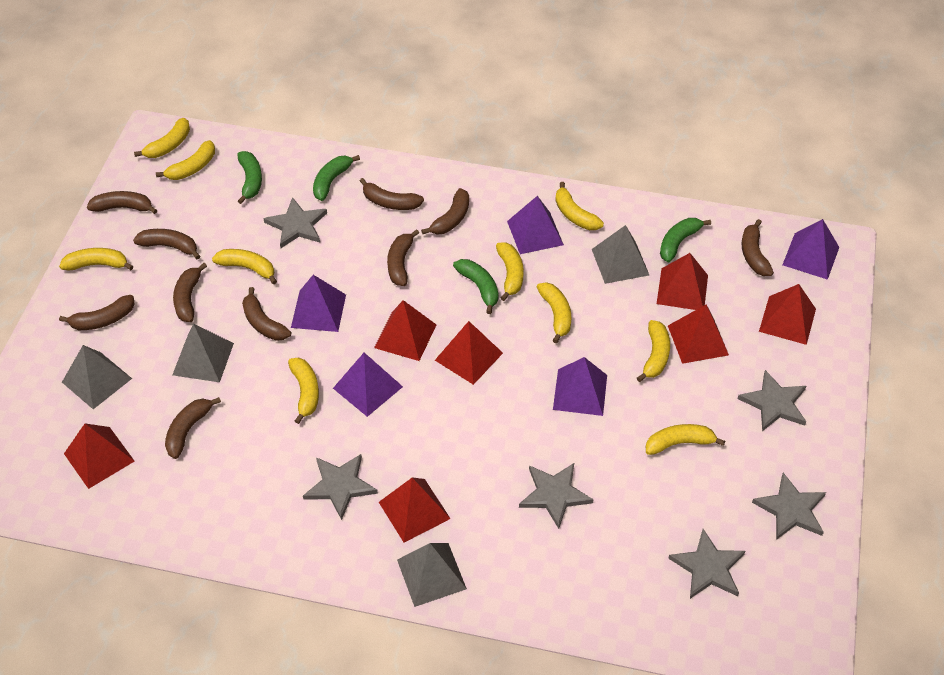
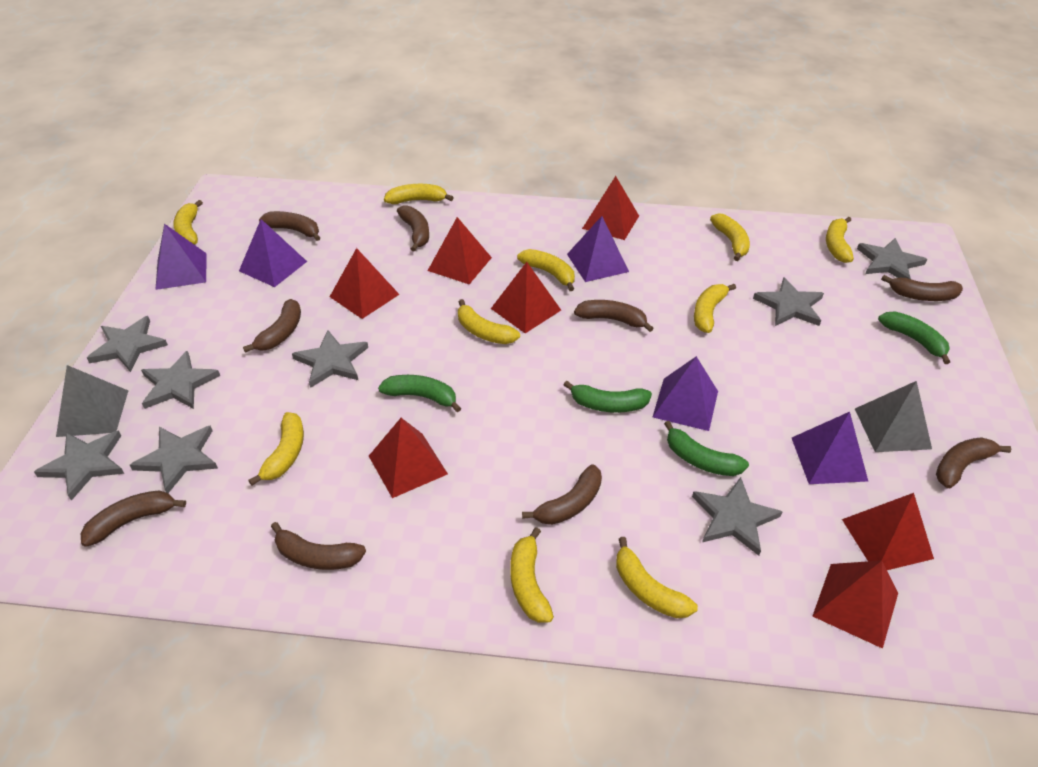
brown banana: 10 -> 9
grey pyramid: 4 -> 2
grey star: 6 -> 8

